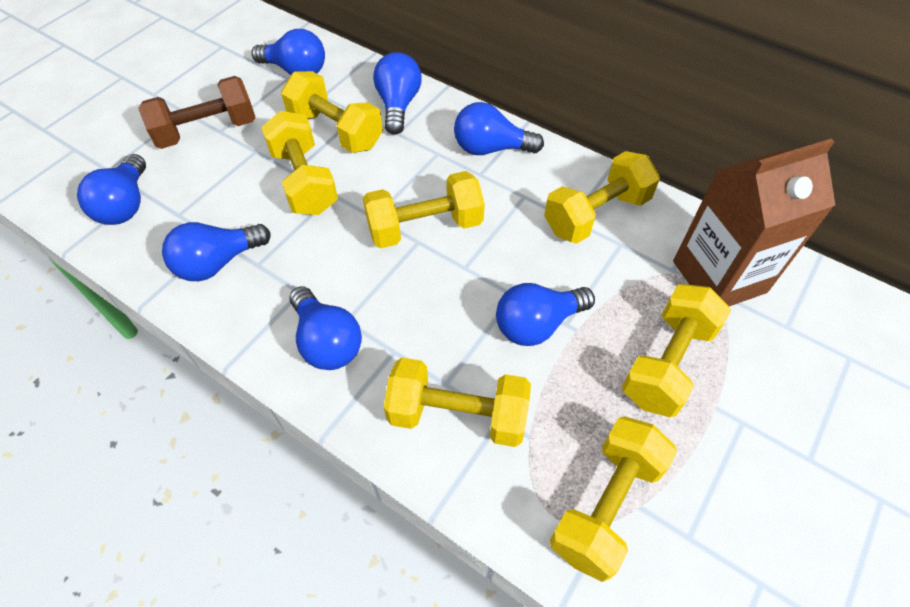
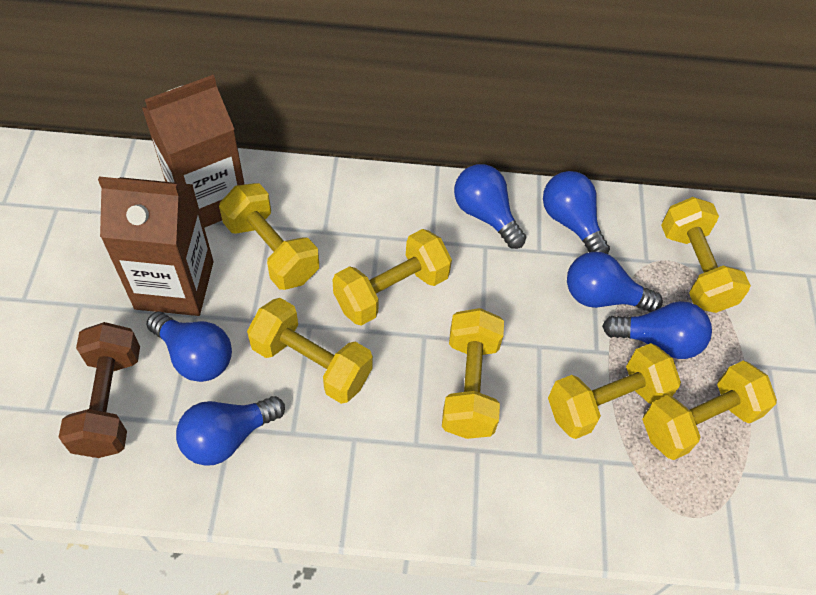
blue light bulb: 7 -> 6
brown carton: 1 -> 2

